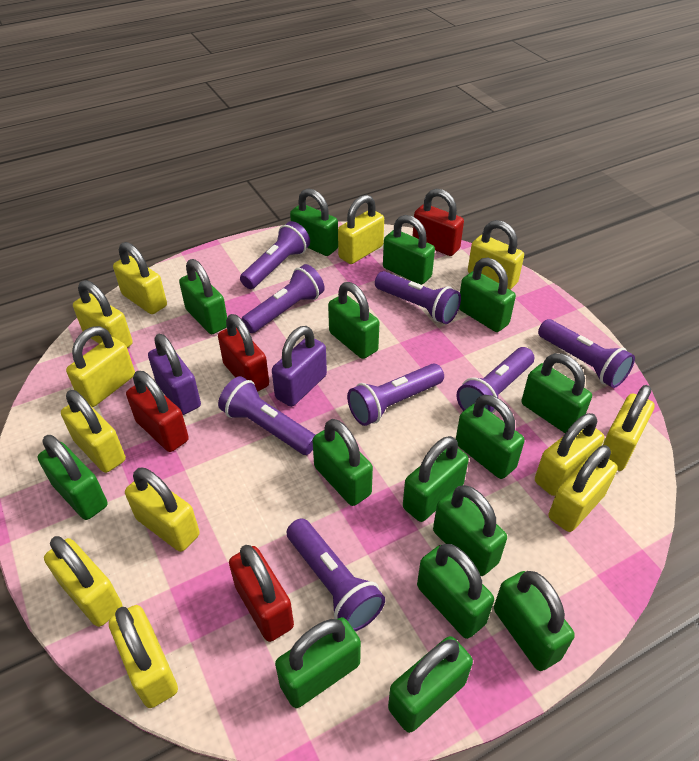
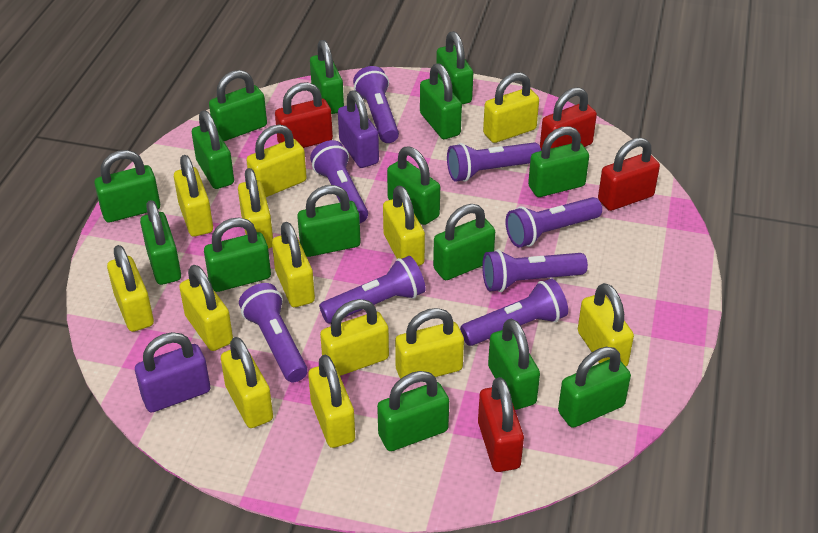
yellow padlock: 12 -> 13

